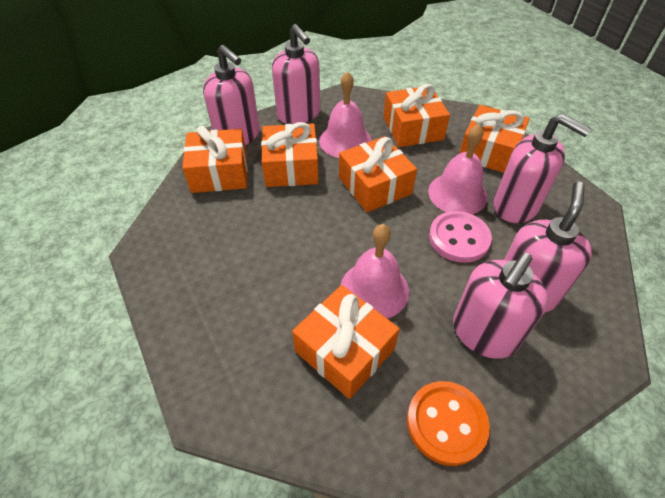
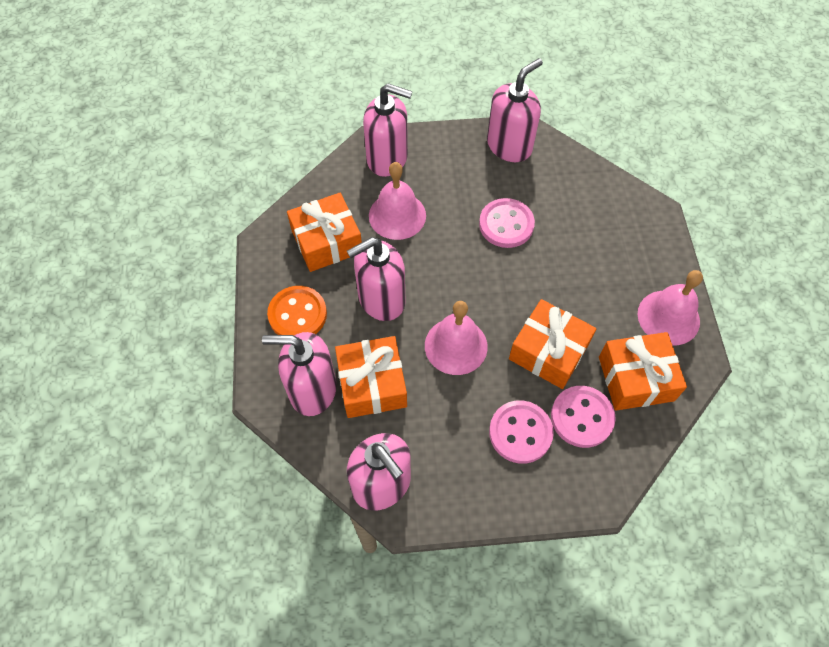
orange gift: 6 -> 4
pink button: 1 -> 3

